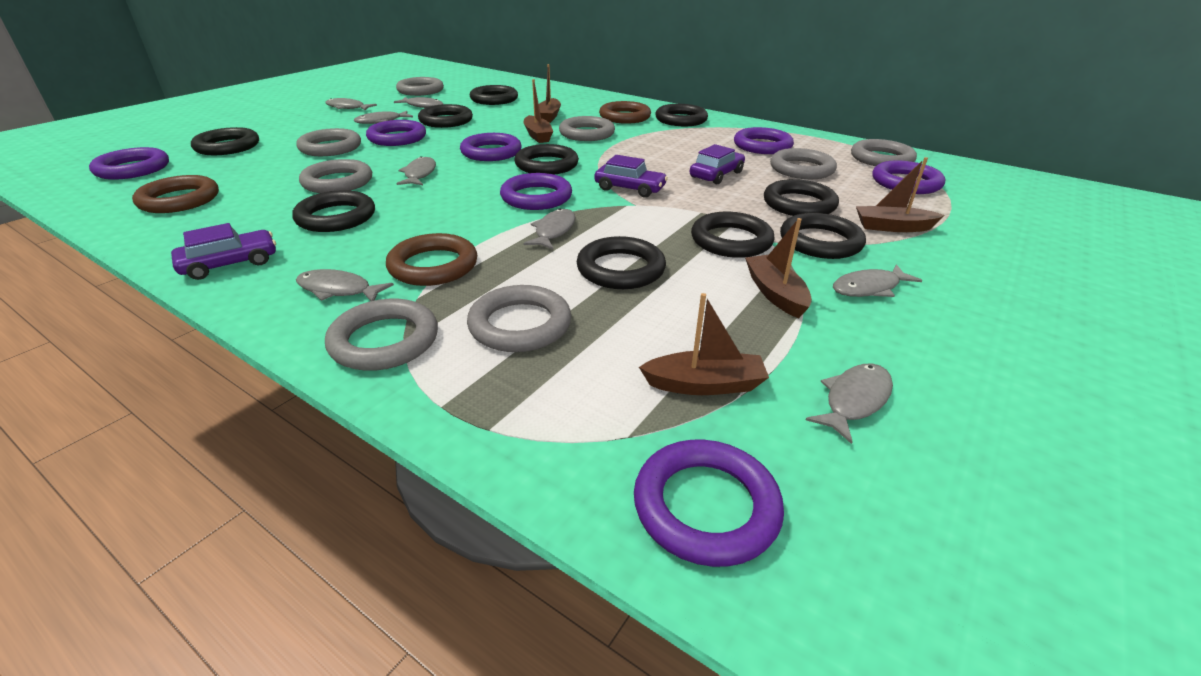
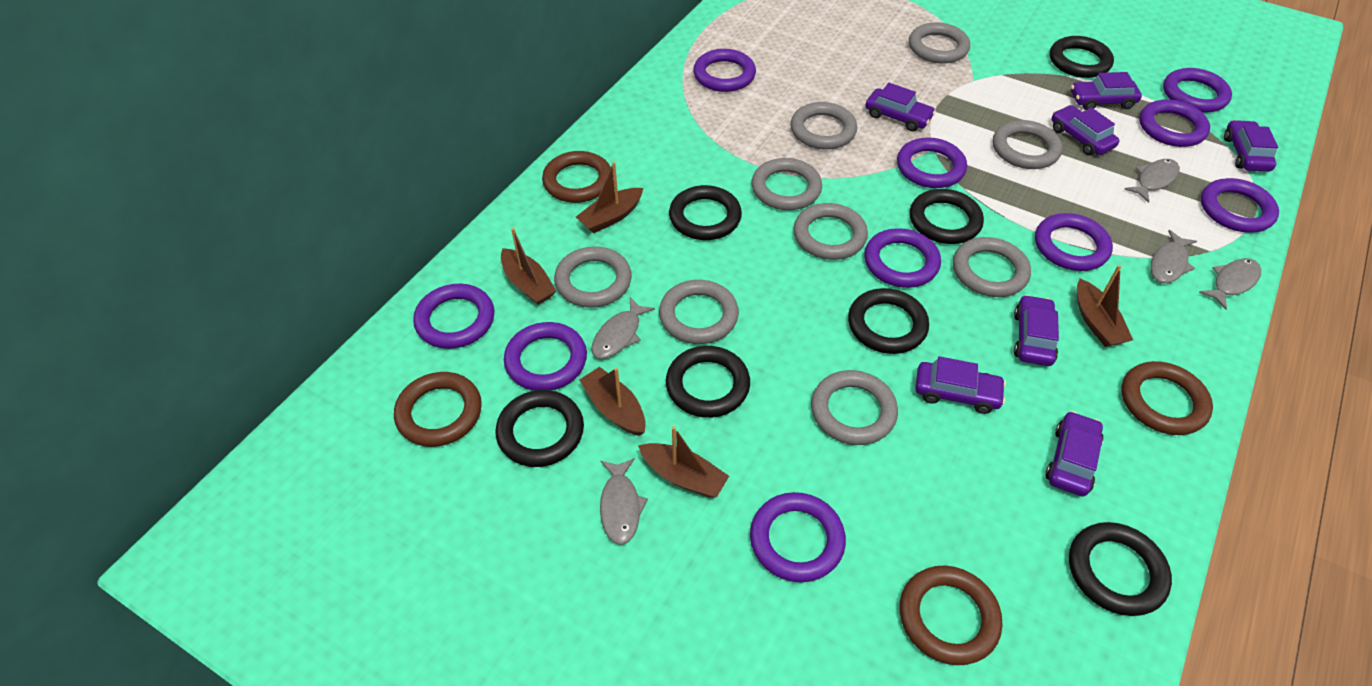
black ring: 10 -> 7
brown ring: 3 -> 4
grey fish: 8 -> 5
grey ring: 8 -> 9
purple car: 3 -> 7
purple ring: 7 -> 10

